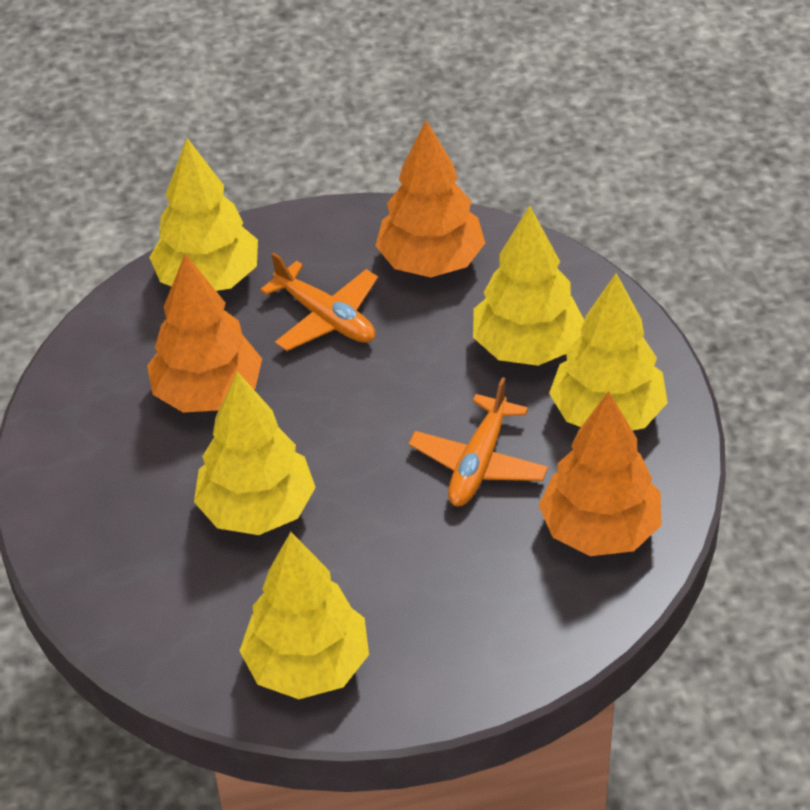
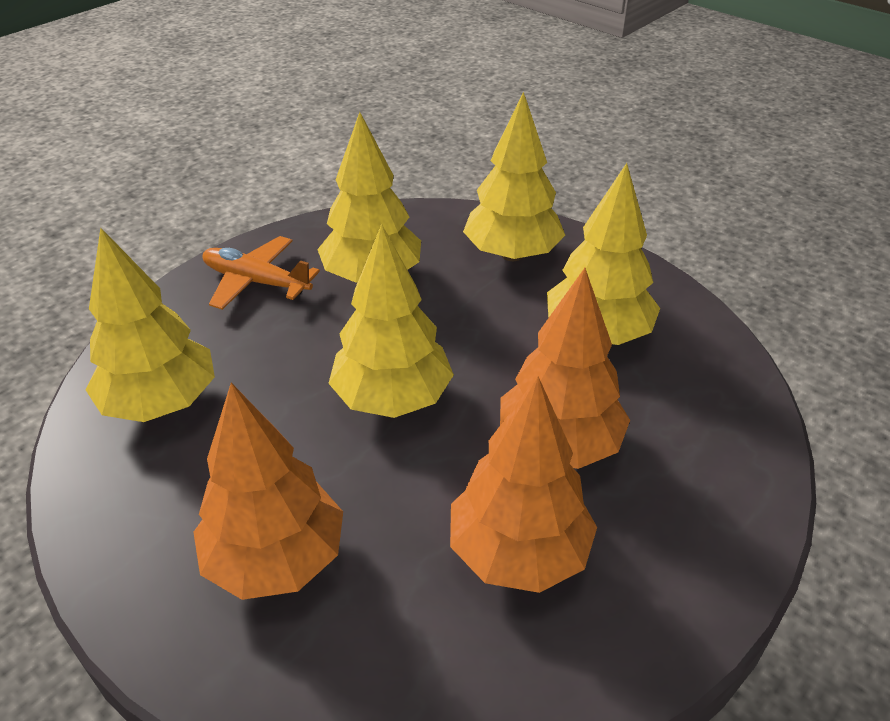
orange plane: 2 -> 1

